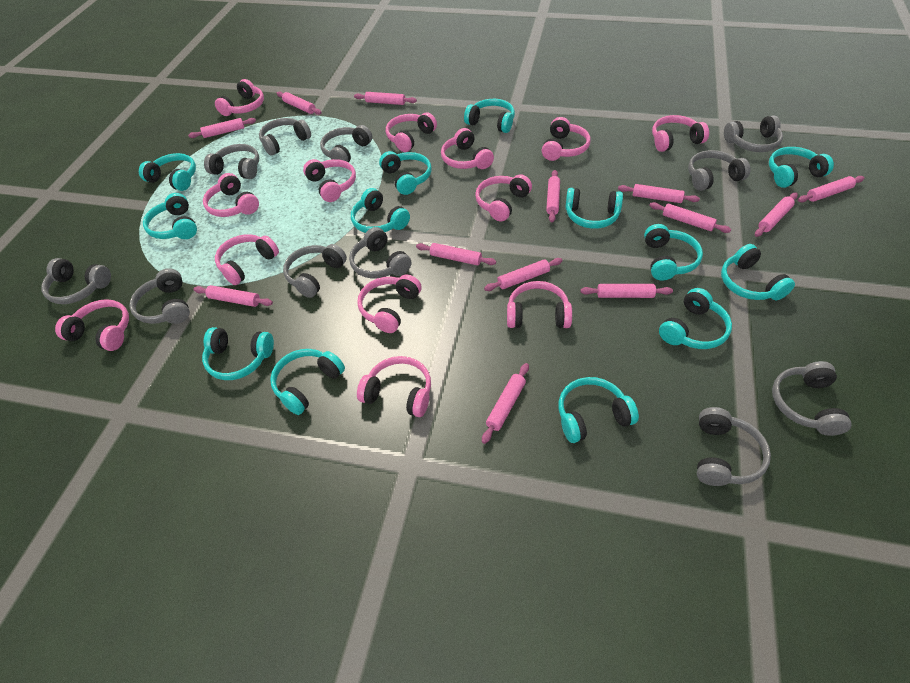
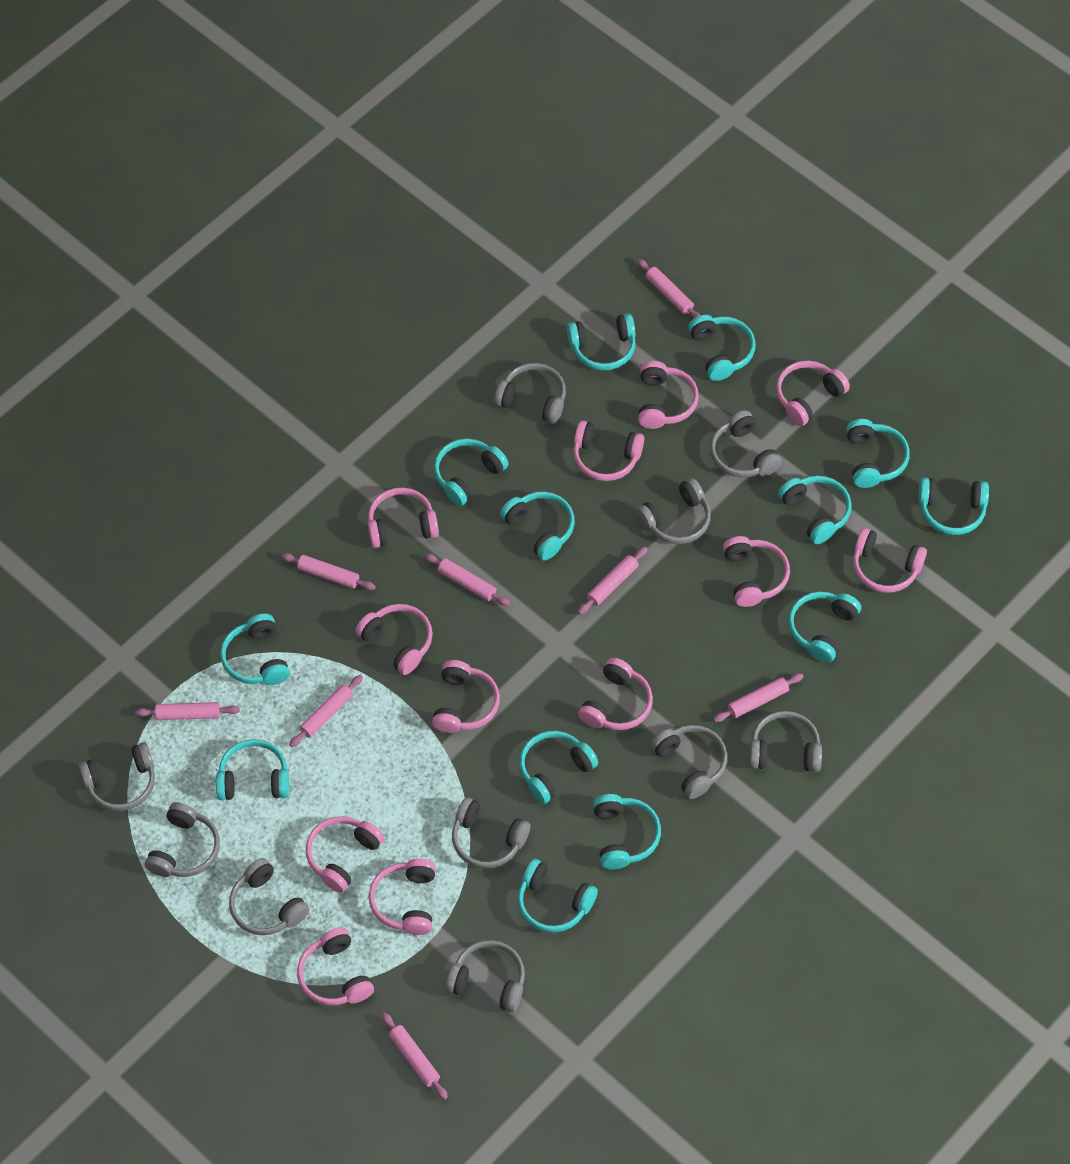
grey headphones: 11 -> 10
pink headphones: 13 -> 12
pink rolling pin: 13 -> 8

